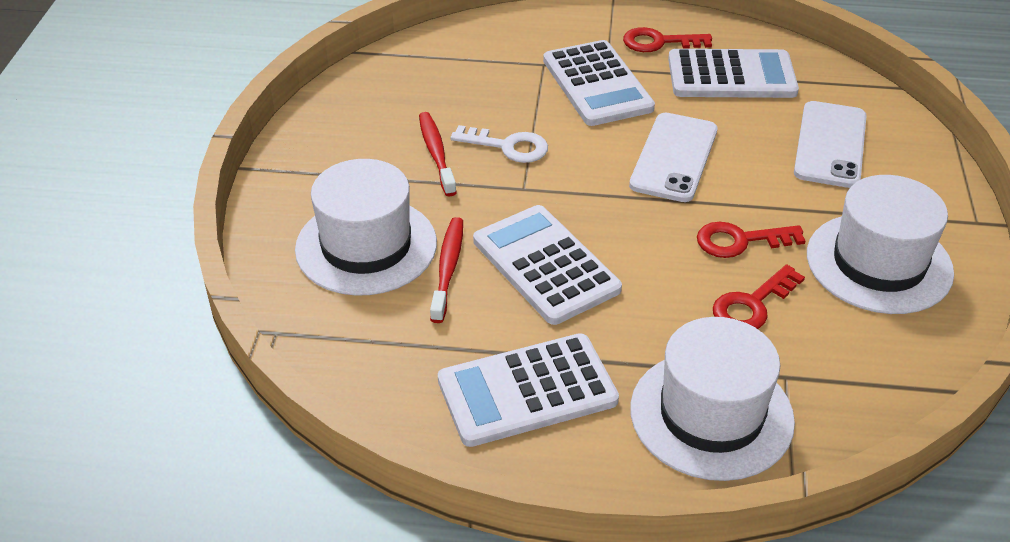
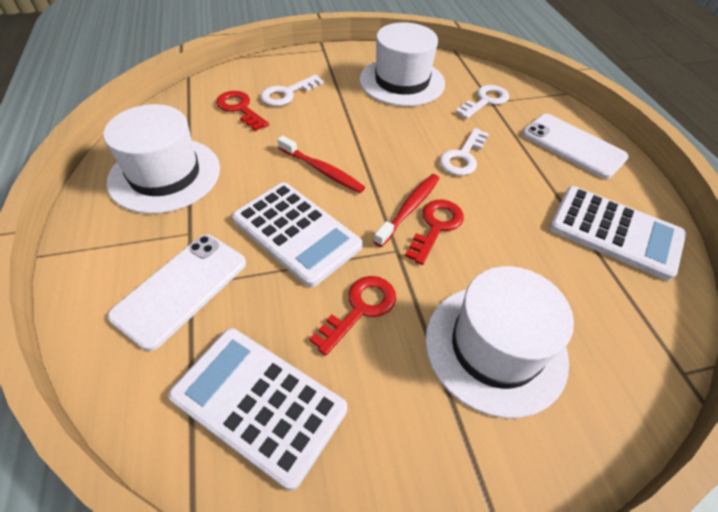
white calculator: 4 -> 3
white key: 1 -> 3

